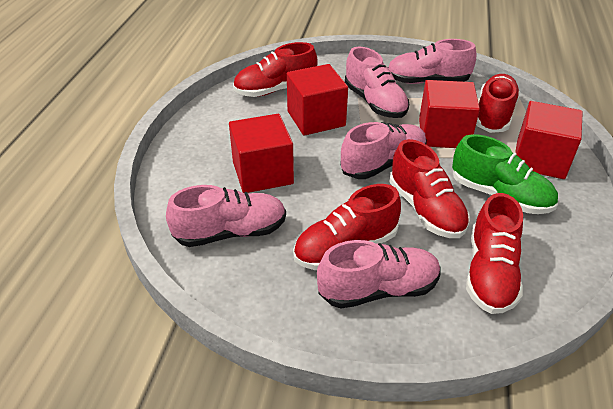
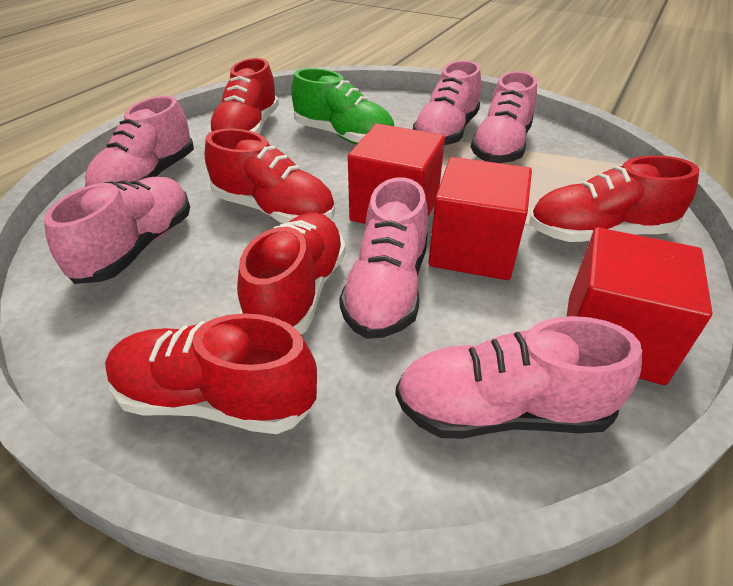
pink shoe: 5 -> 6
red cube: 4 -> 3

